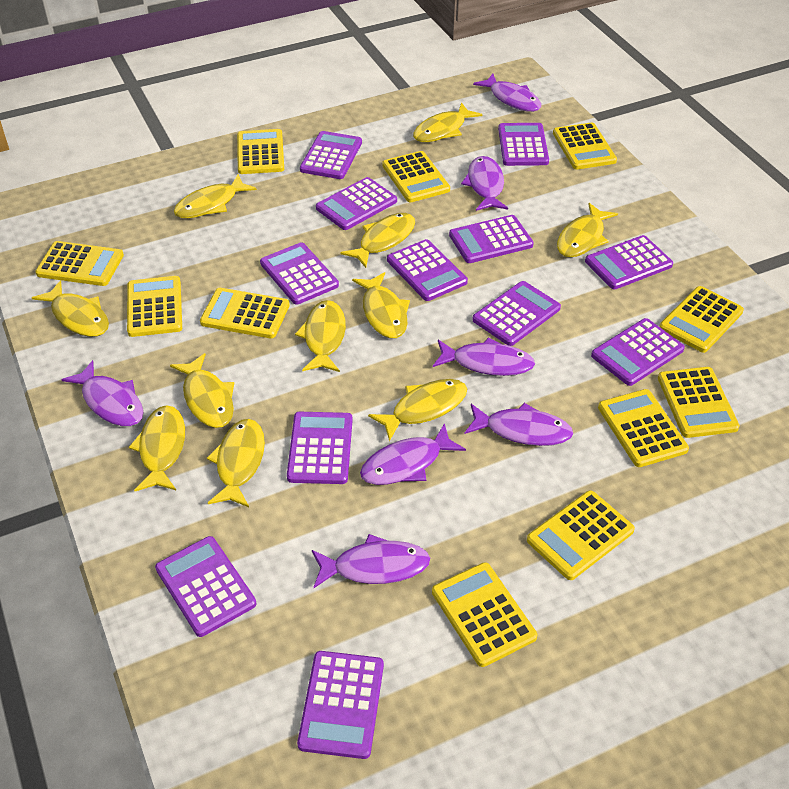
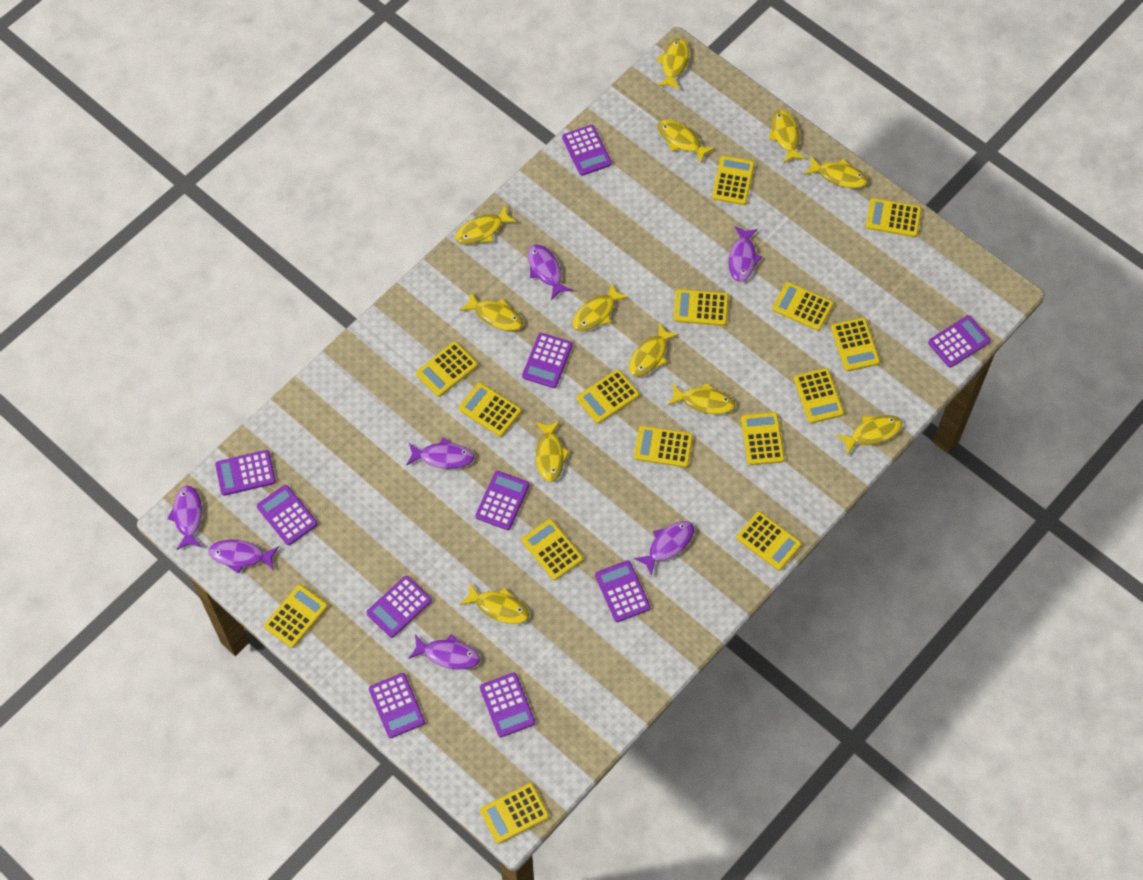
purple calculator: 12 -> 10
yellow calculator: 11 -> 15
yellow fish: 11 -> 12

